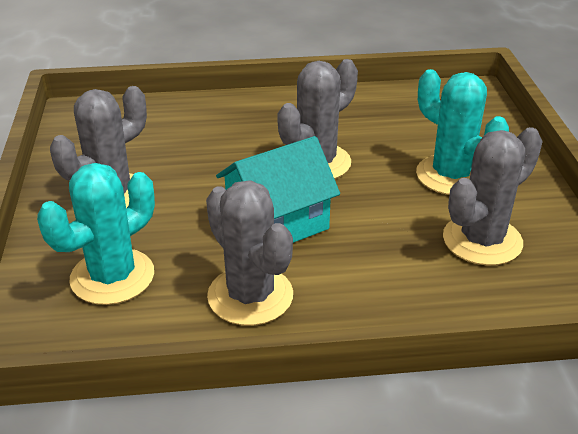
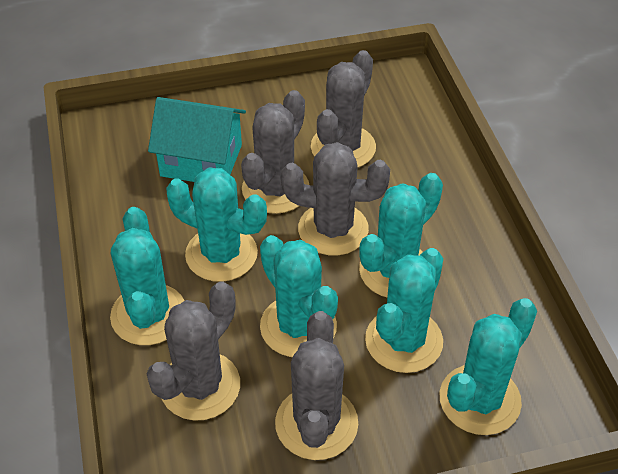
grey cactus: 4 -> 5
turquoise cactus: 2 -> 6

